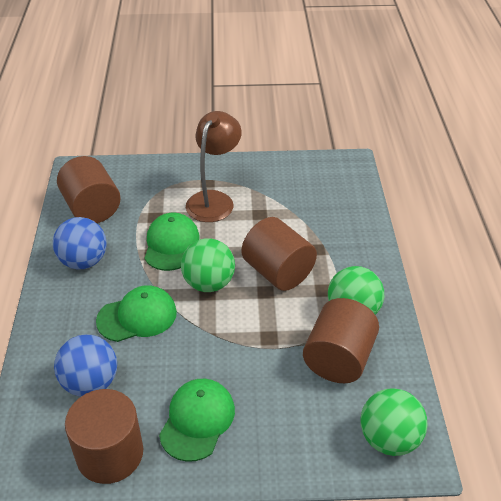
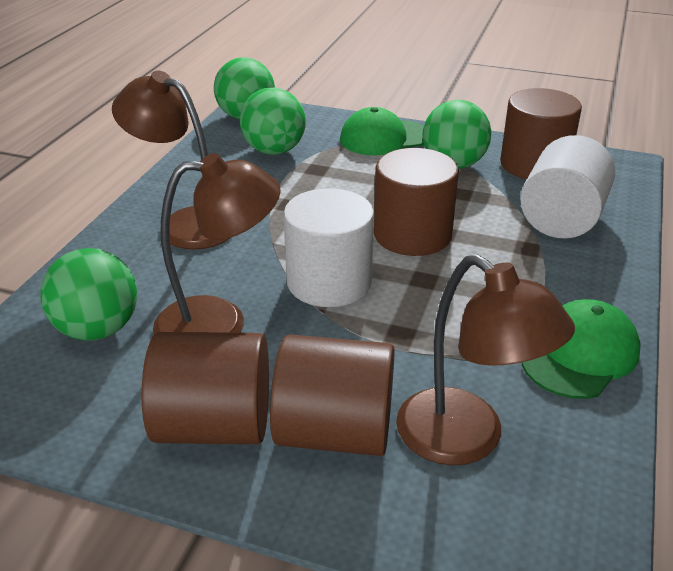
blue ball: 2 -> 0
brown lamp: 1 -> 3
green ball: 3 -> 4
green cap: 3 -> 2
white cylinder: 0 -> 2

